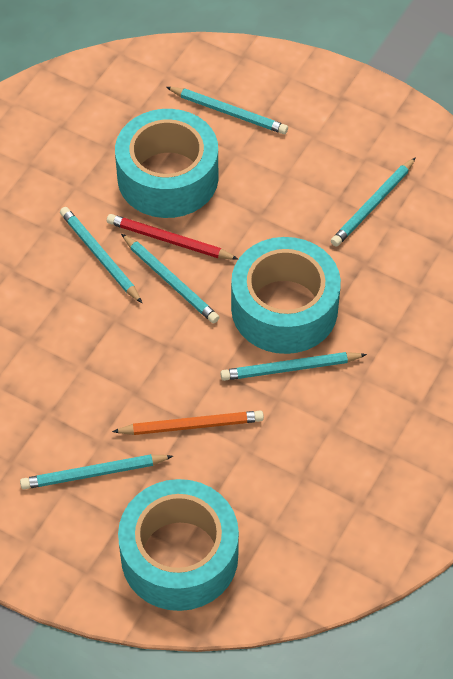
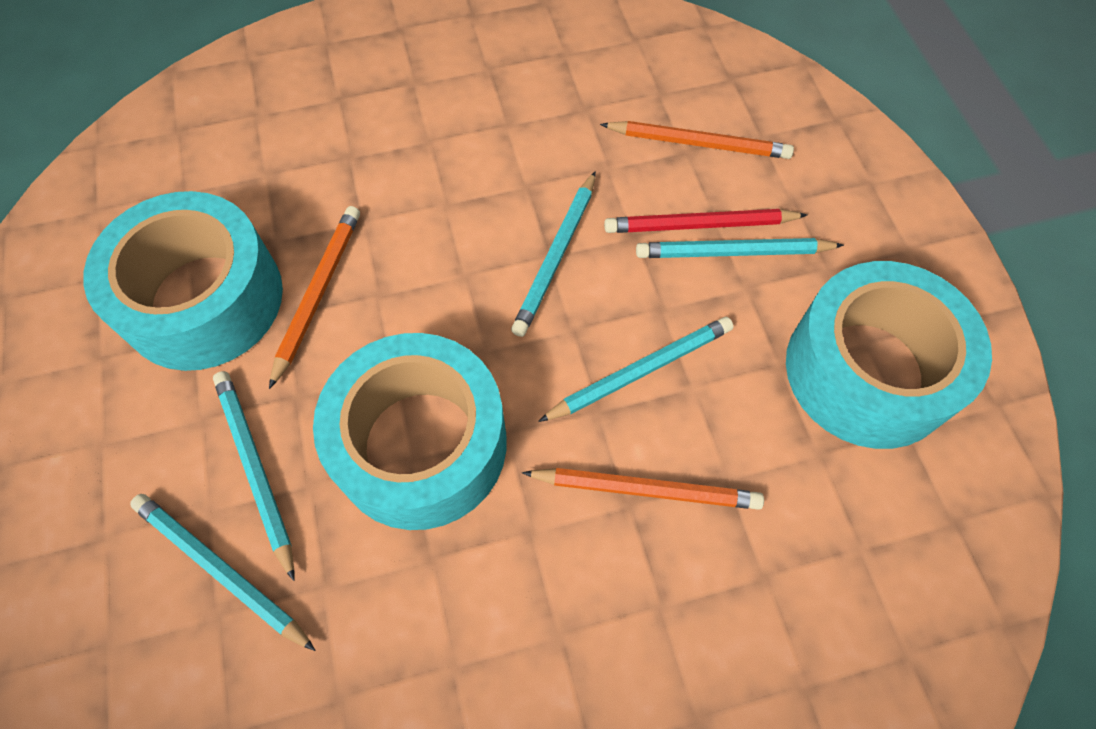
orange pencil: 1 -> 3
turquoise pencil: 6 -> 5

